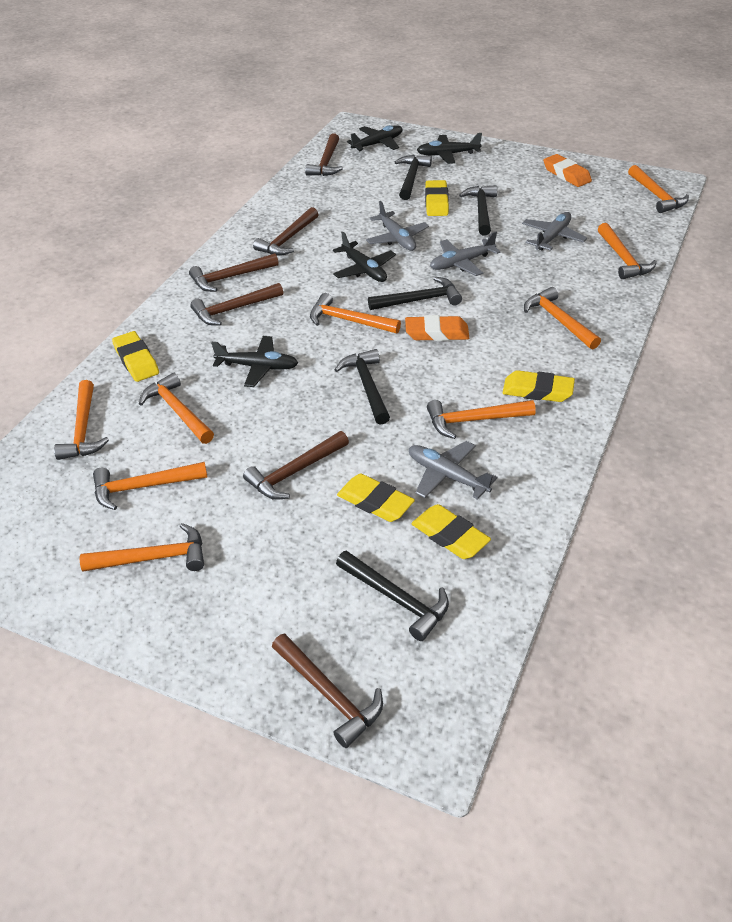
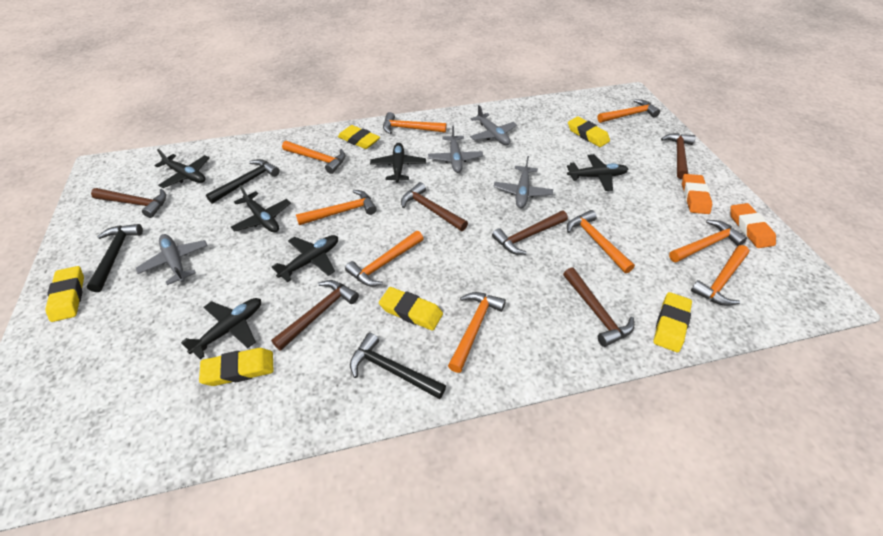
black hammer: 5 -> 3
black plane: 4 -> 6
yellow eraser: 5 -> 6

